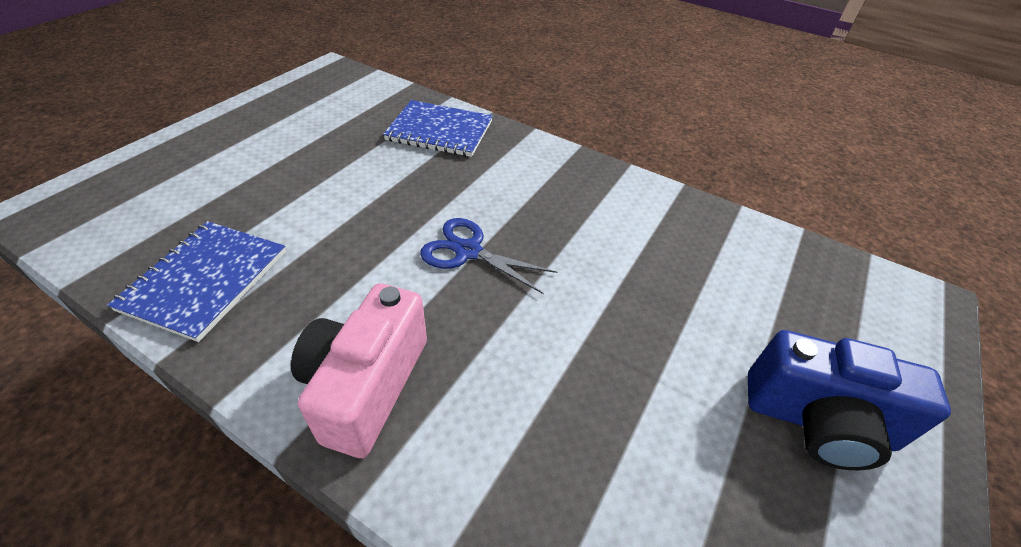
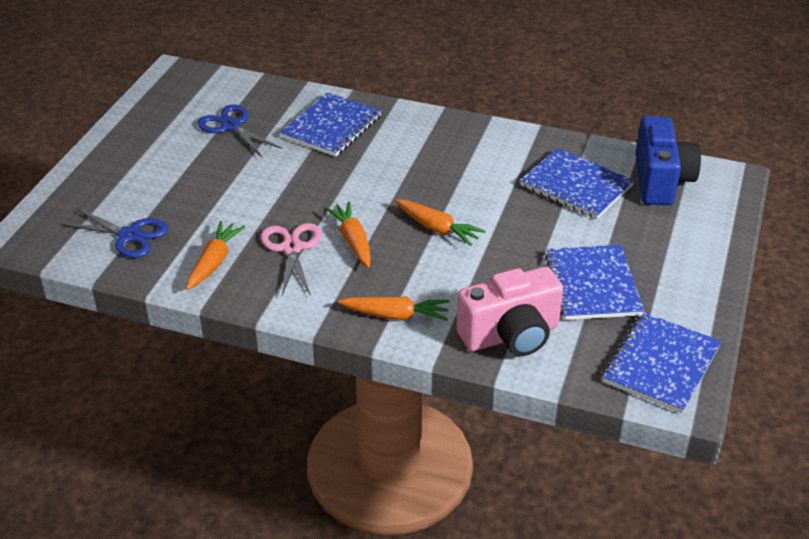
blue notebook: 2 -> 4
blue scissors: 1 -> 2
orange carrot: 0 -> 4
pink scissors: 0 -> 1

